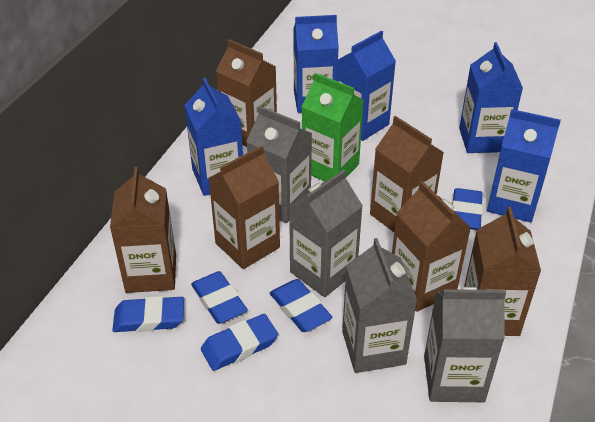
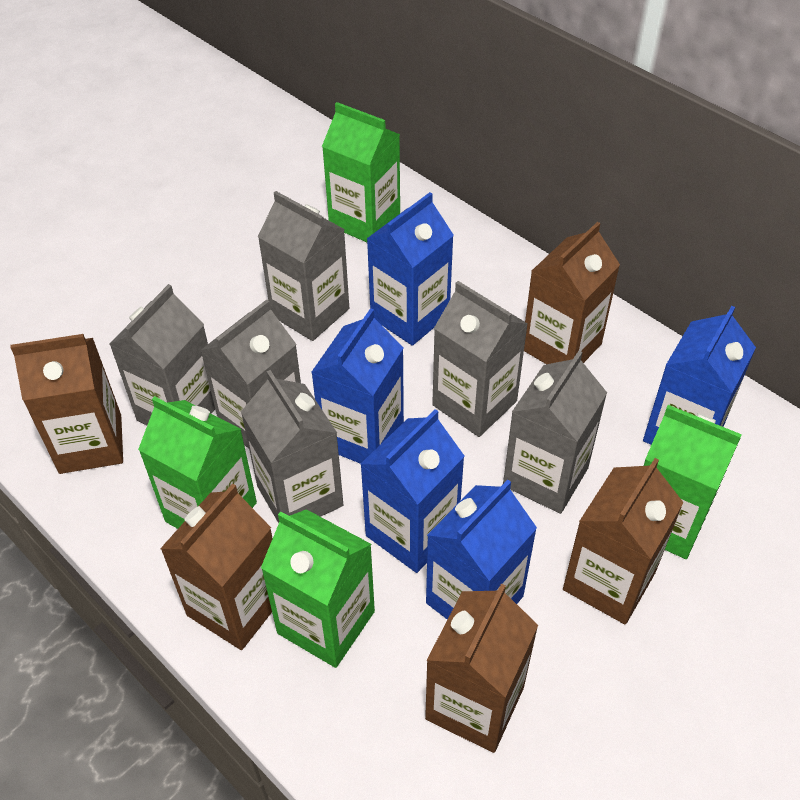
blue eraser: 5 -> 0
brown carton: 6 -> 5
green carton: 1 -> 4
grey carton: 4 -> 6

